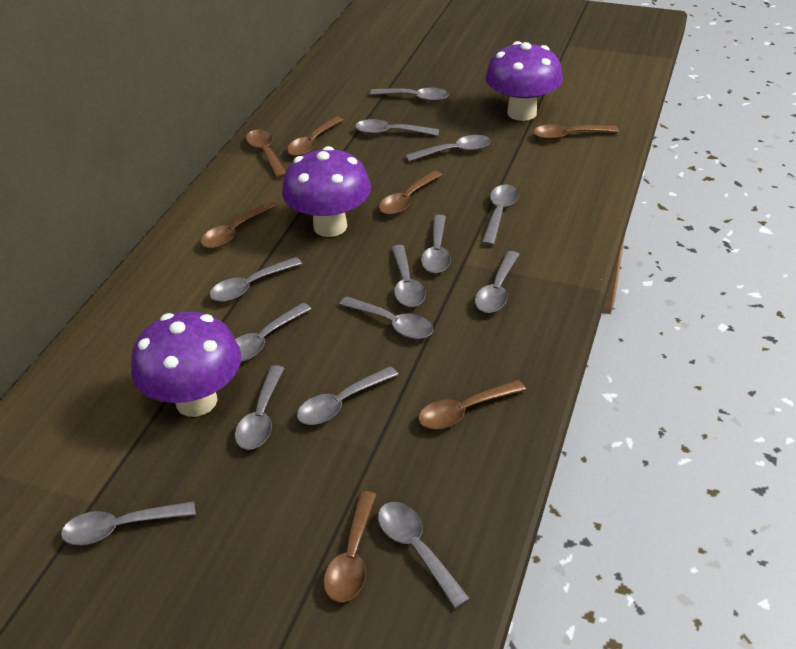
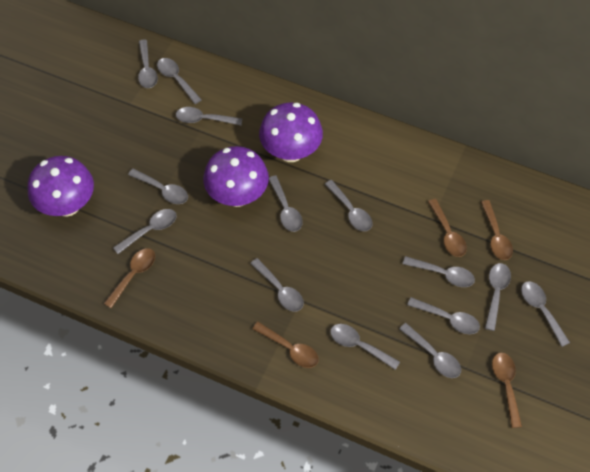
brown spoon: 7 -> 5

